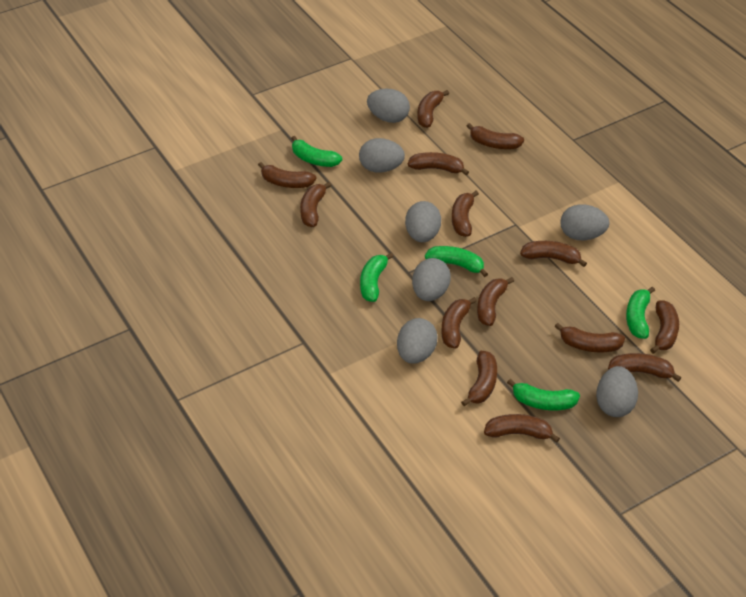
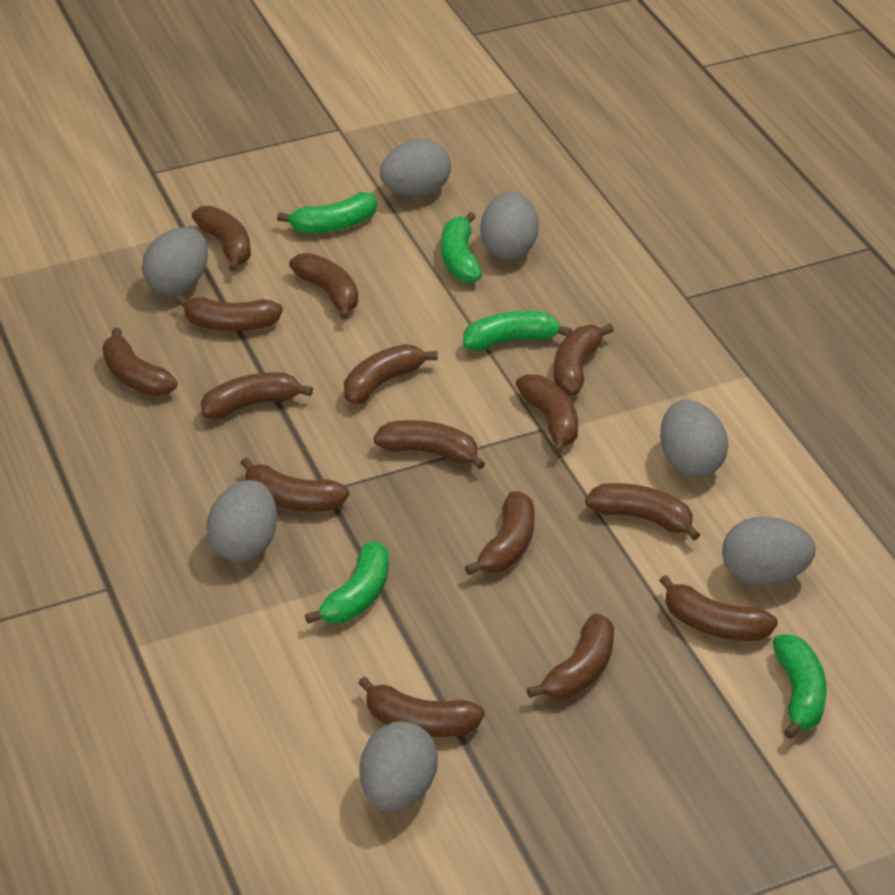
brown banana: 14 -> 15

